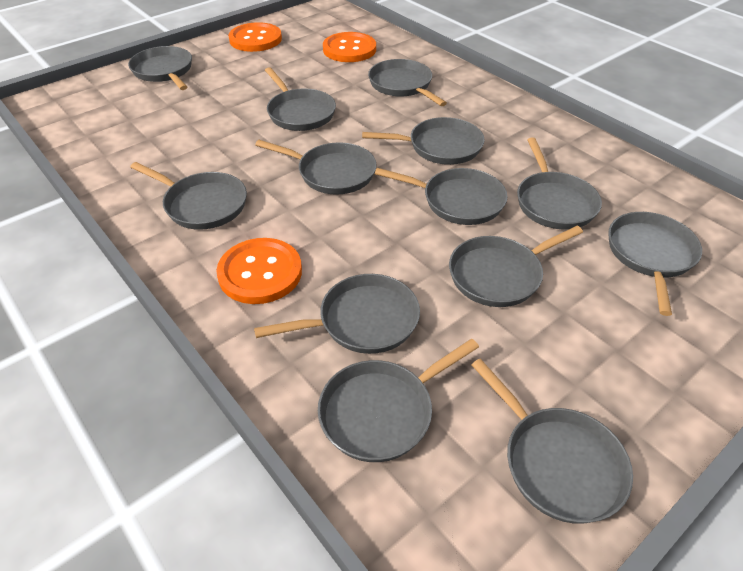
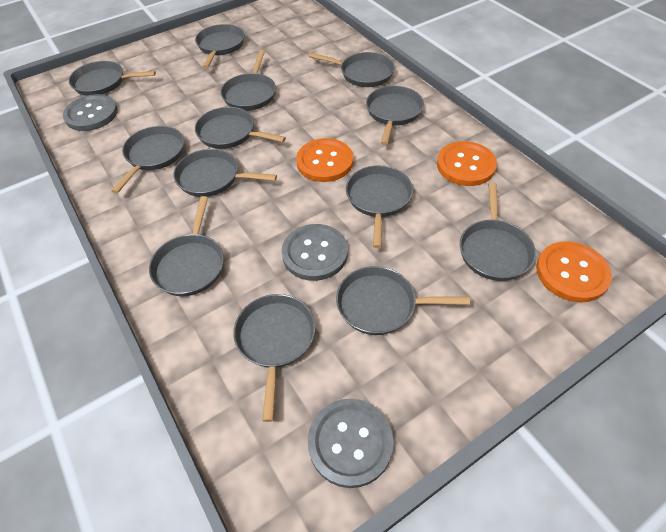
grey button: 0 -> 3

